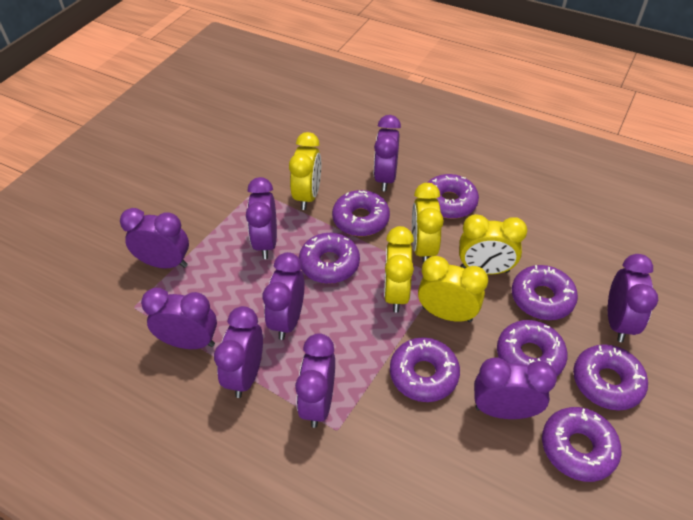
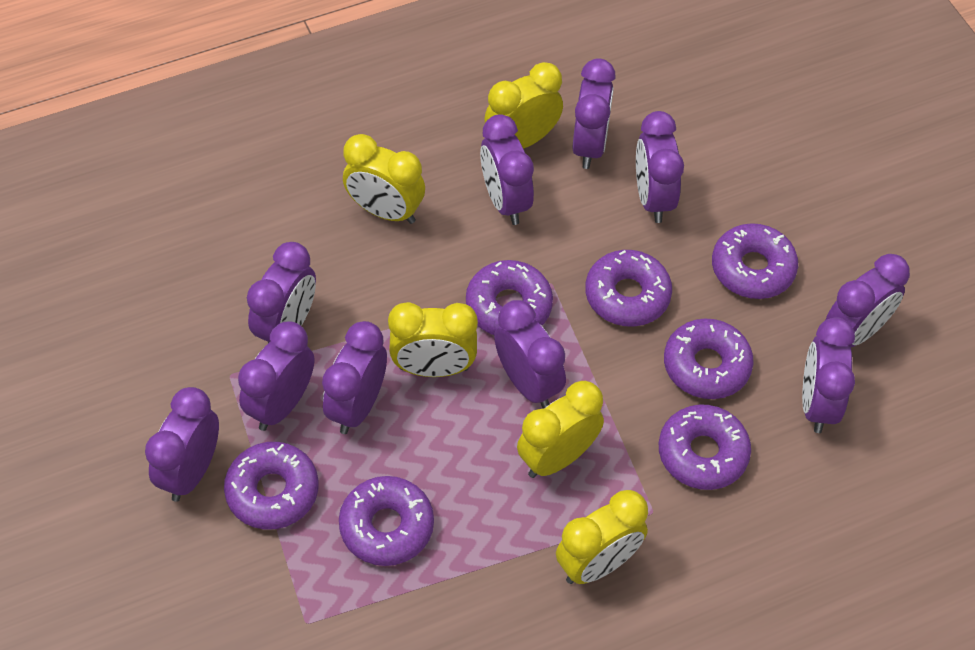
purple clock: 9 -> 10
purple donut: 8 -> 7

